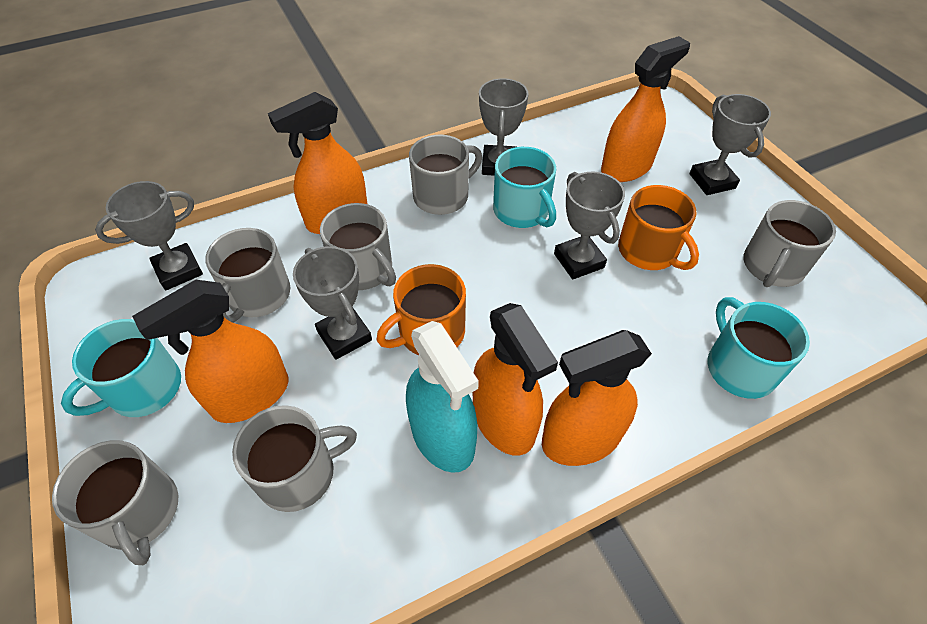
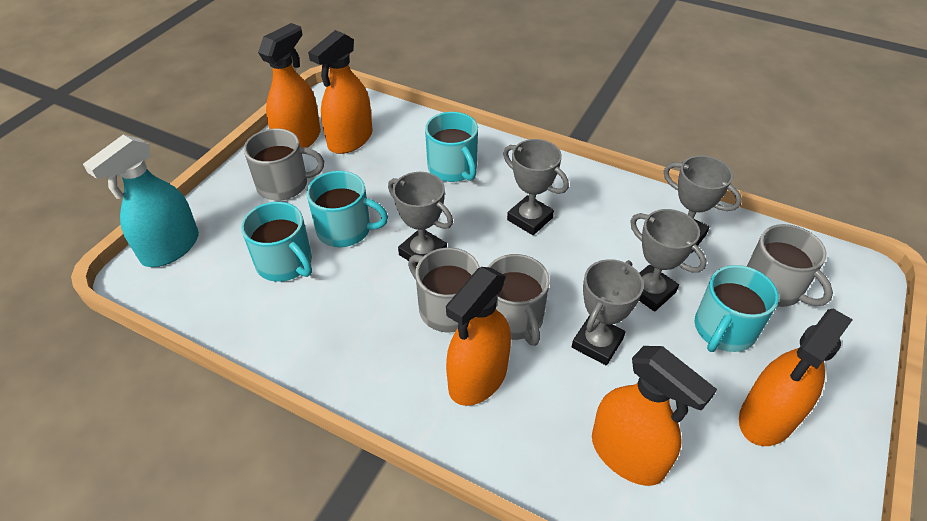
grey mug: 6 -> 4
orange mug: 2 -> 0
turquoise mug: 3 -> 4

